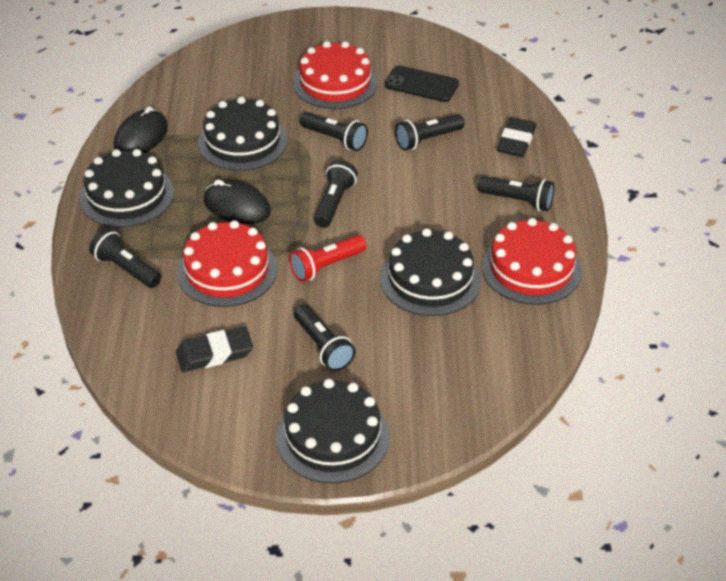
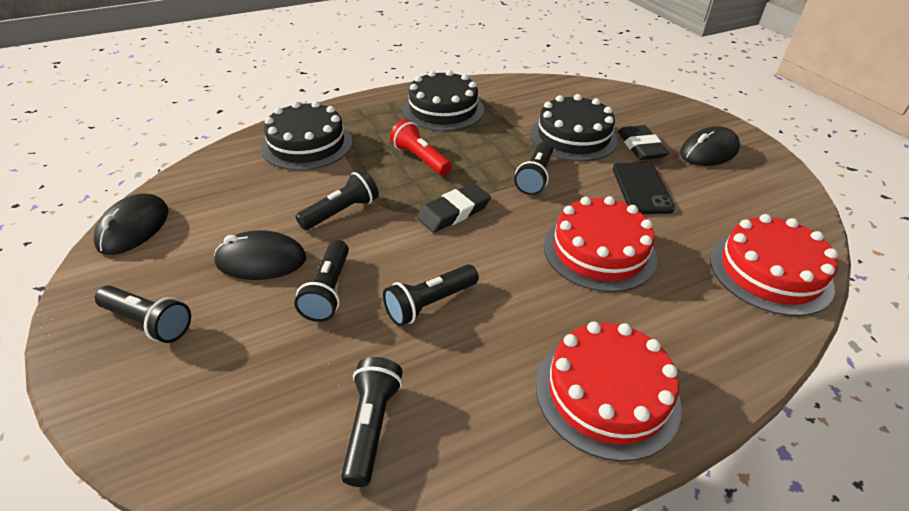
black cake: 4 -> 3
black mouse: 2 -> 3

